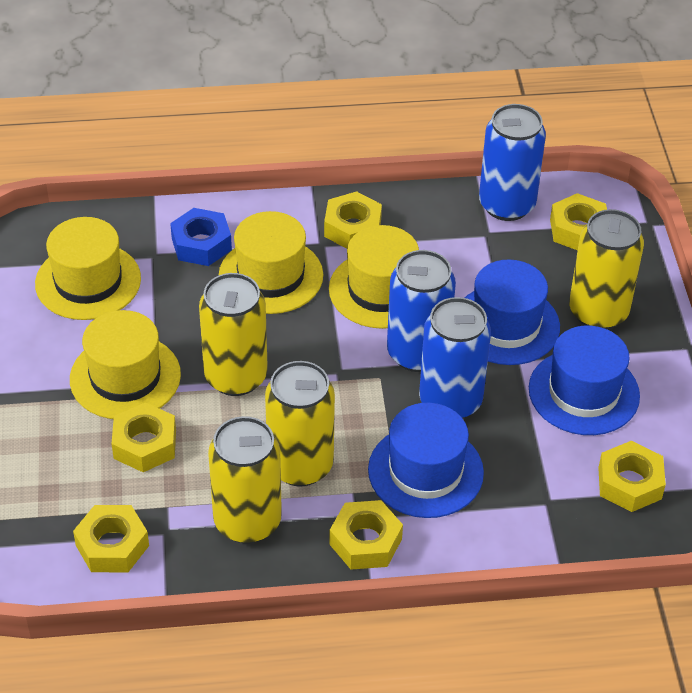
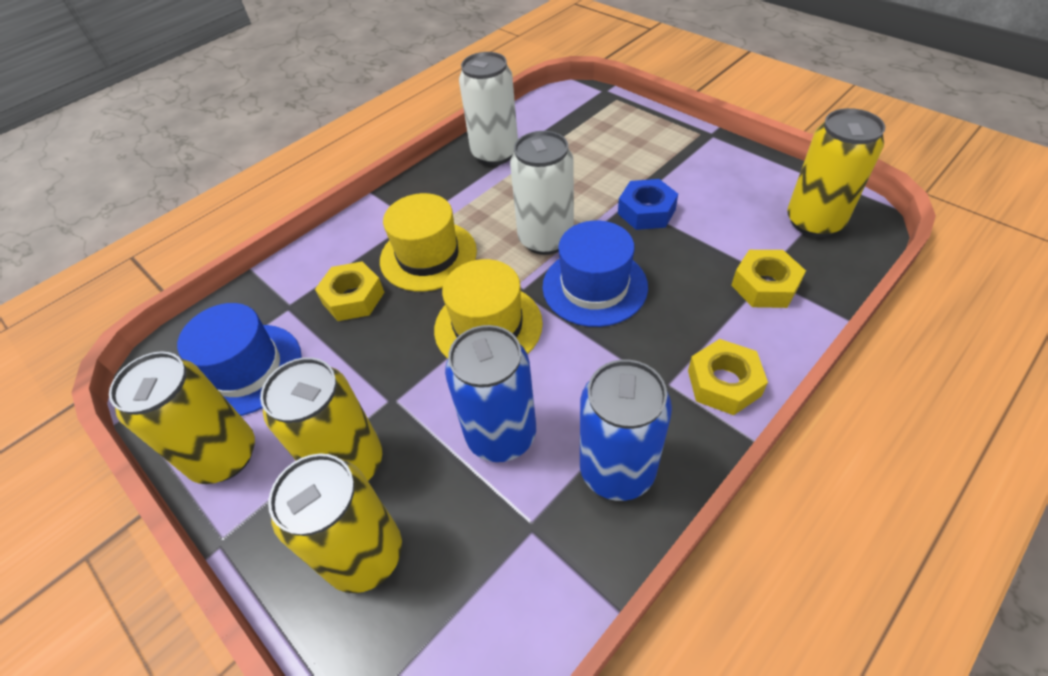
blue can: 3 -> 2
blue hat: 3 -> 2
white can: 0 -> 2
yellow hat: 4 -> 2
yellow nut: 6 -> 3

